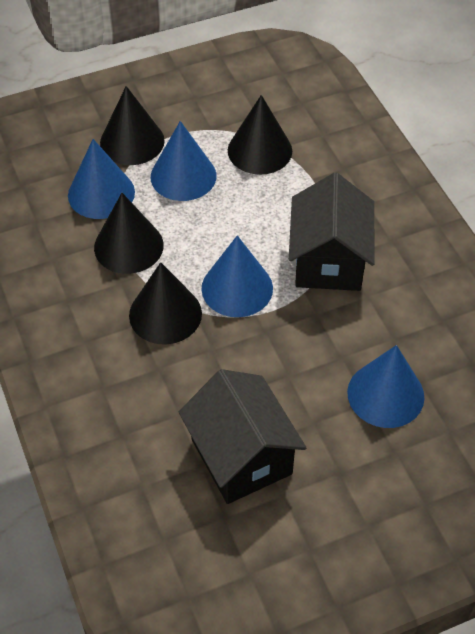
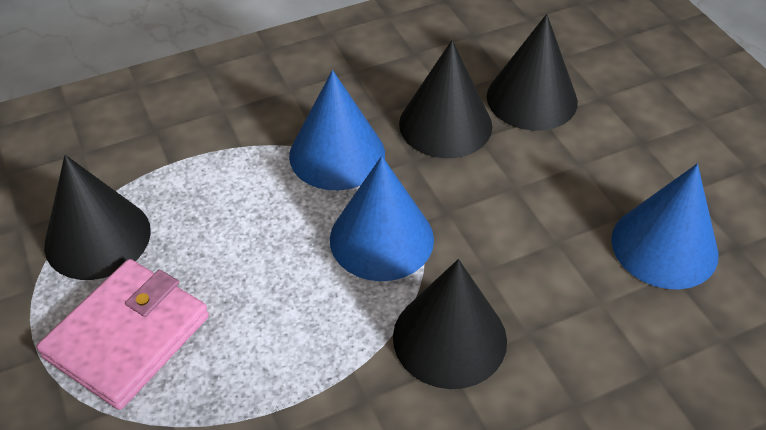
black house: 2 -> 0
blue cone: 4 -> 3
pink wallet: 0 -> 1

